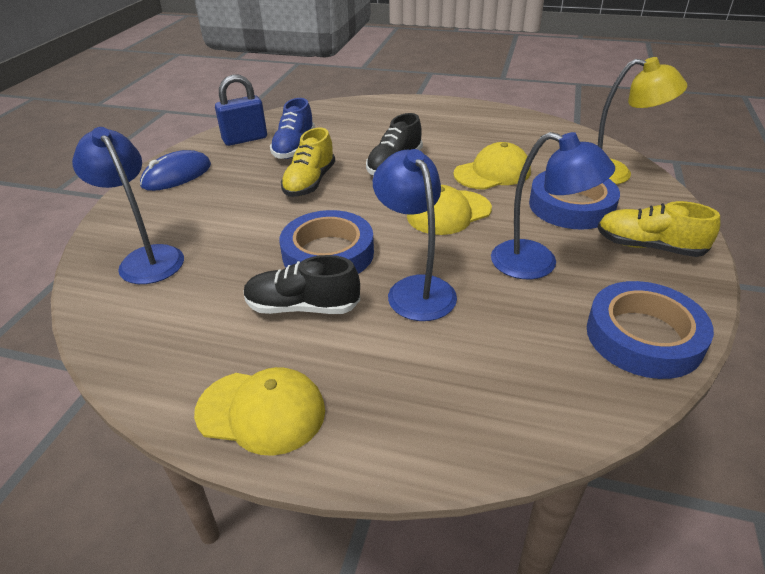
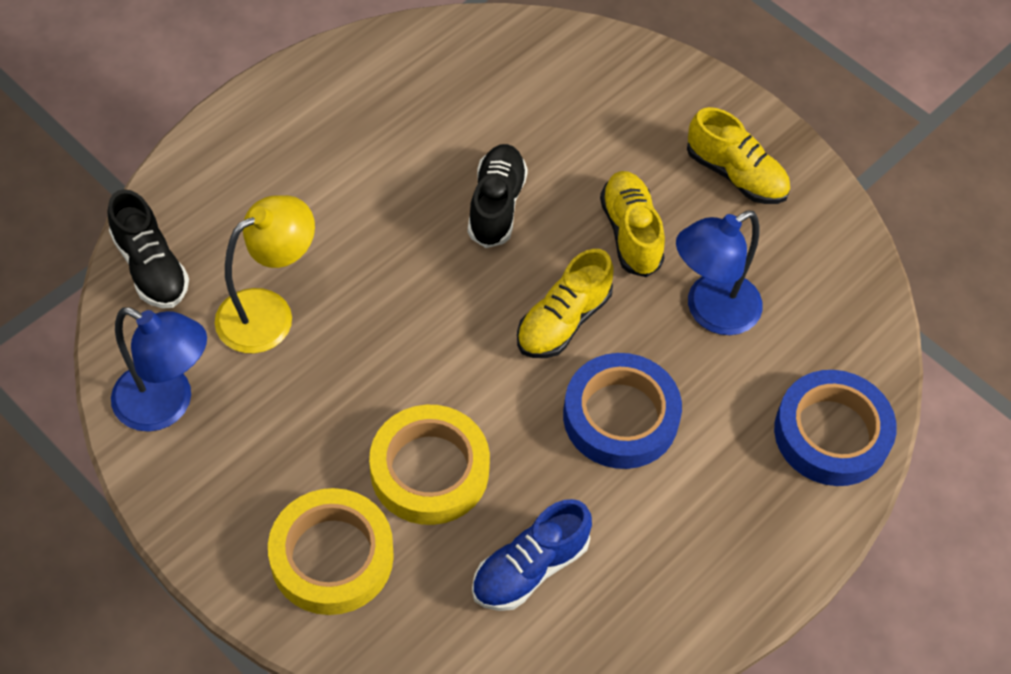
blue lamp: 3 -> 2
blue mouse: 1 -> 0
blue padlock: 1 -> 0
blue tape: 3 -> 2
yellow cap: 3 -> 0
yellow shoe: 2 -> 3
yellow tape: 0 -> 2

